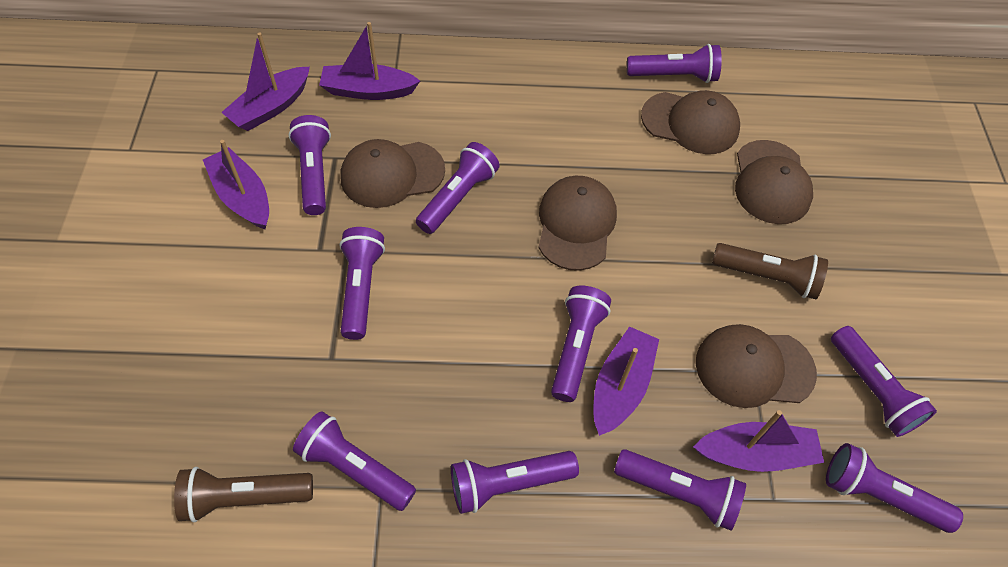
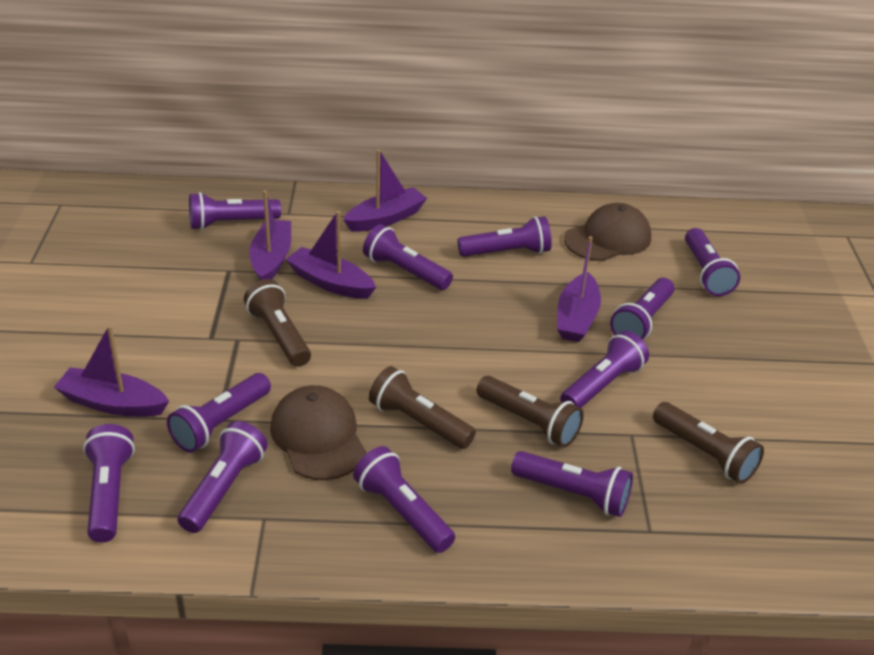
brown cap: 5 -> 2
brown flashlight: 2 -> 4
purple flashlight: 10 -> 11

